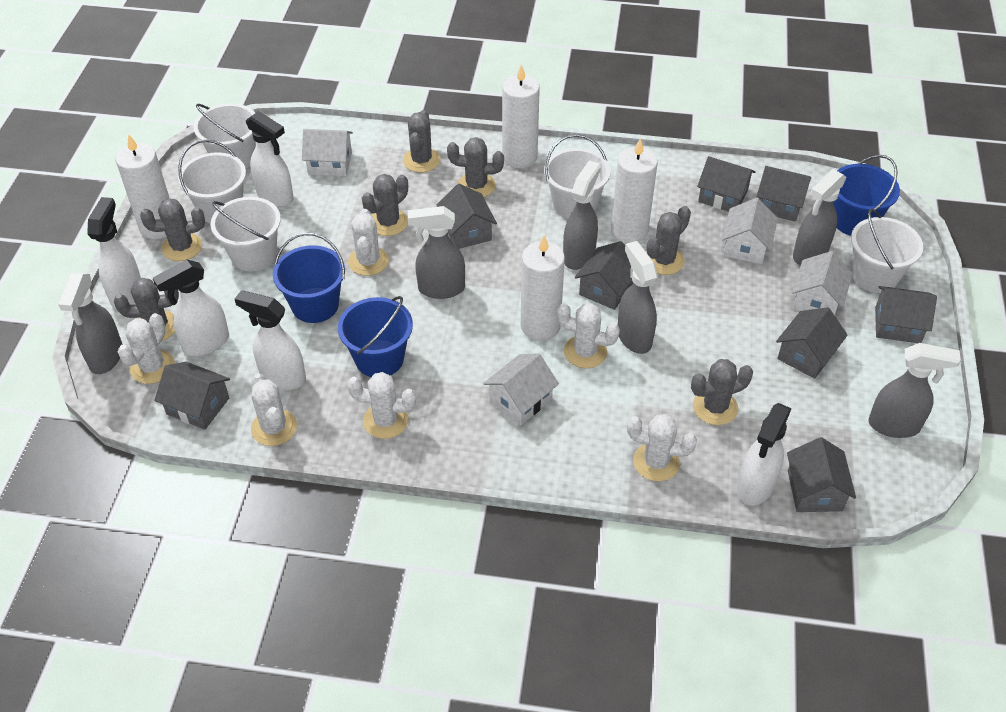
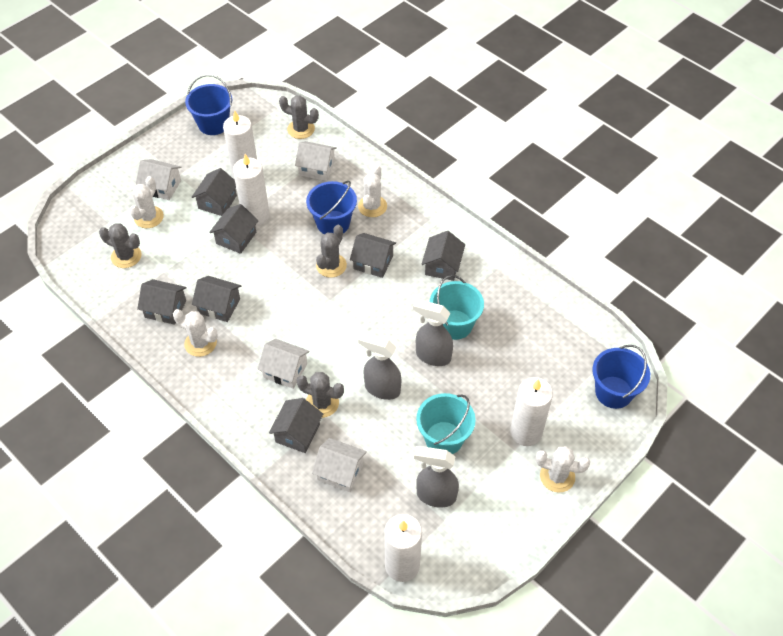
grey cactus: 7 -> 4
grey house: 8 -> 7
grey spray bottle: 6 -> 3
turquoise bucket: 0 -> 2
white bucket: 5 -> 0
white cactus: 6 -> 4
white spray bottle: 5 -> 0

